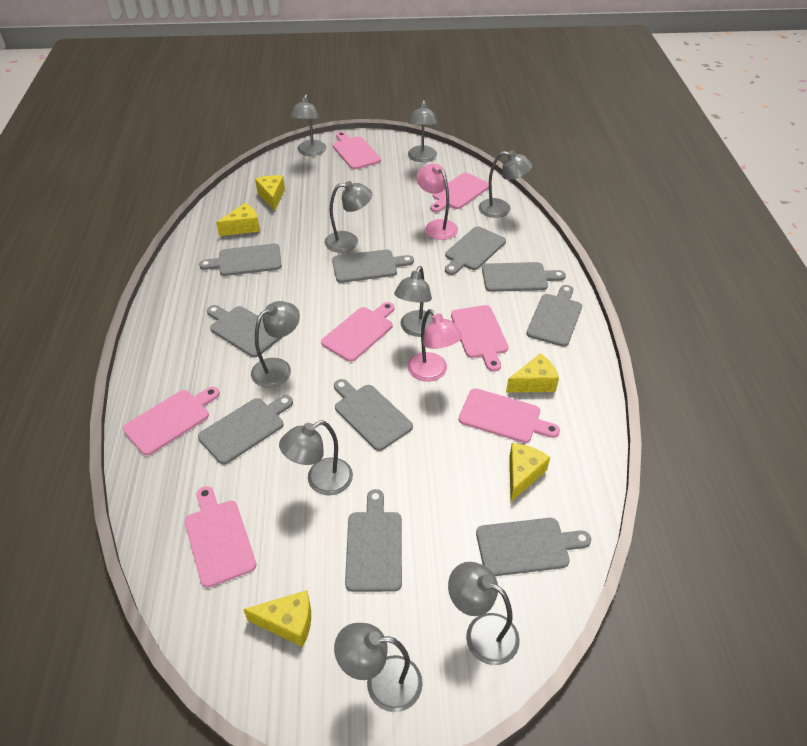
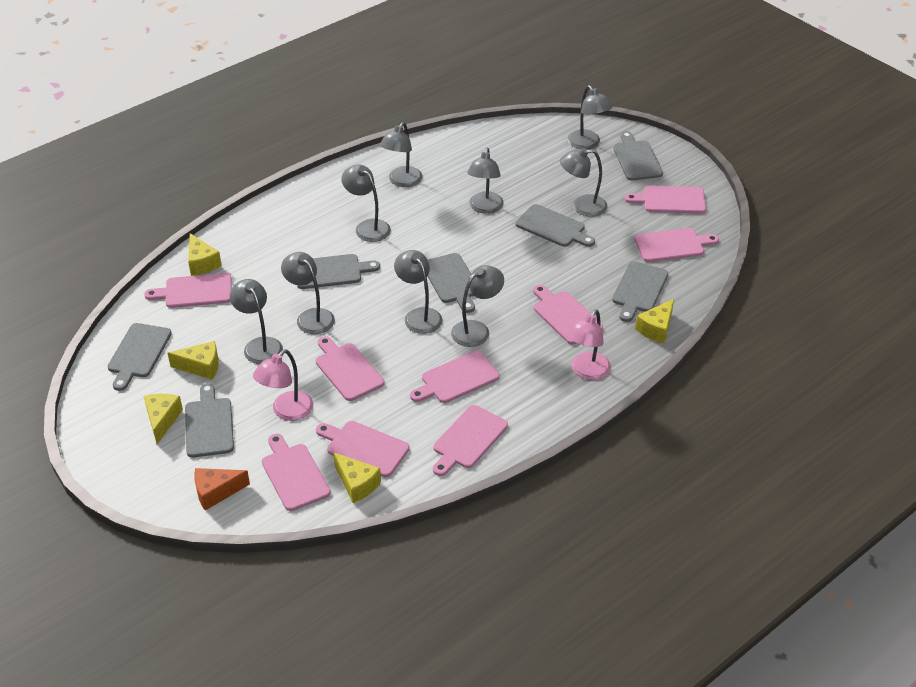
grey cutting board: 10 -> 7
orange cheese: 0 -> 1
pink cutting board: 7 -> 9

